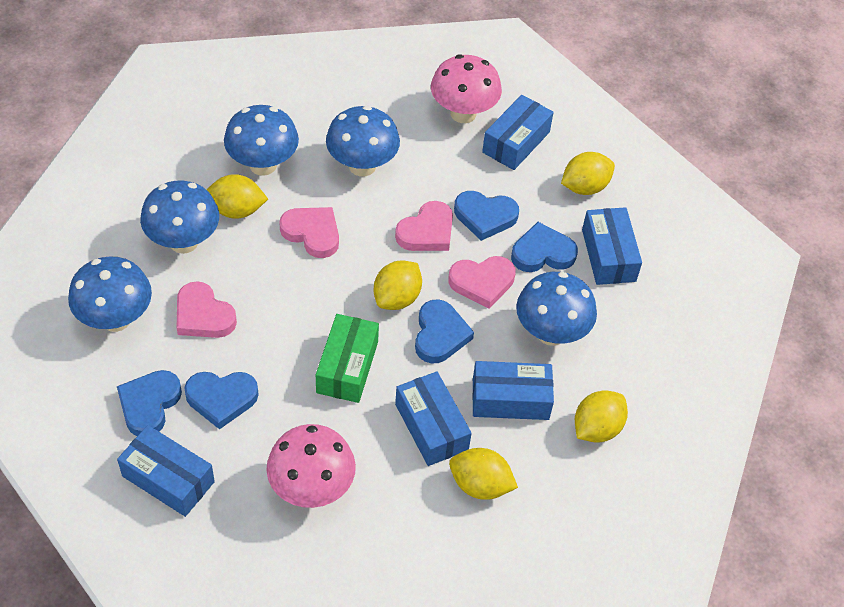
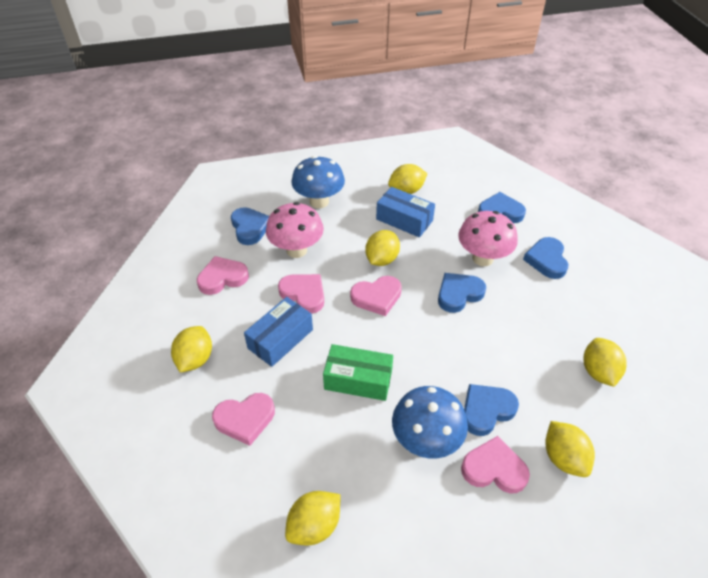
blue box: 5 -> 2
blue mushroom: 5 -> 2
pink heart: 4 -> 5
yellow lemon: 5 -> 6

